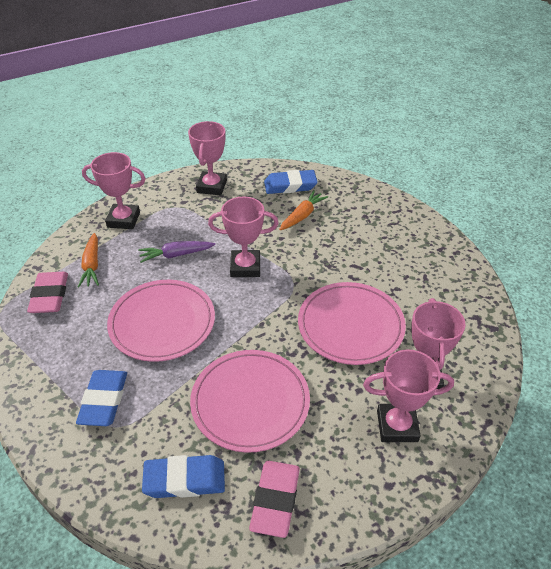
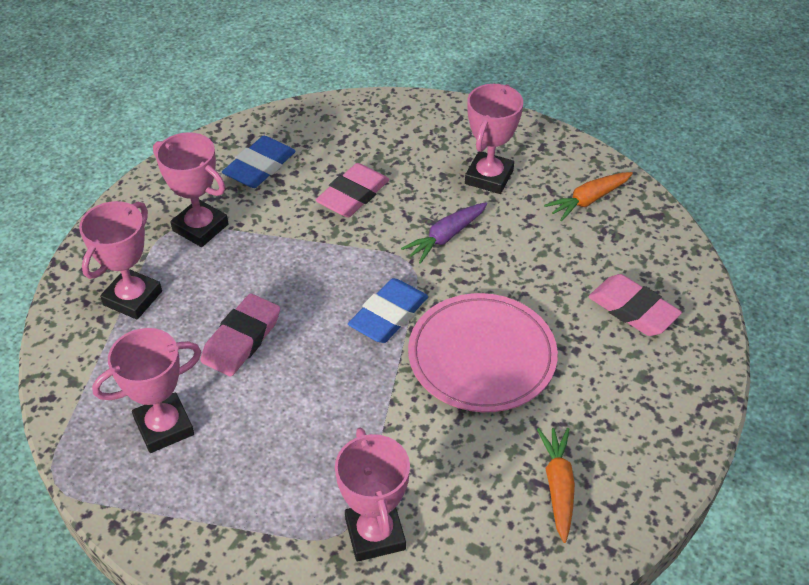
blue eraser: 3 -> 2
pink eraser: 2 -> 3
pink plate: 3 -> 1

